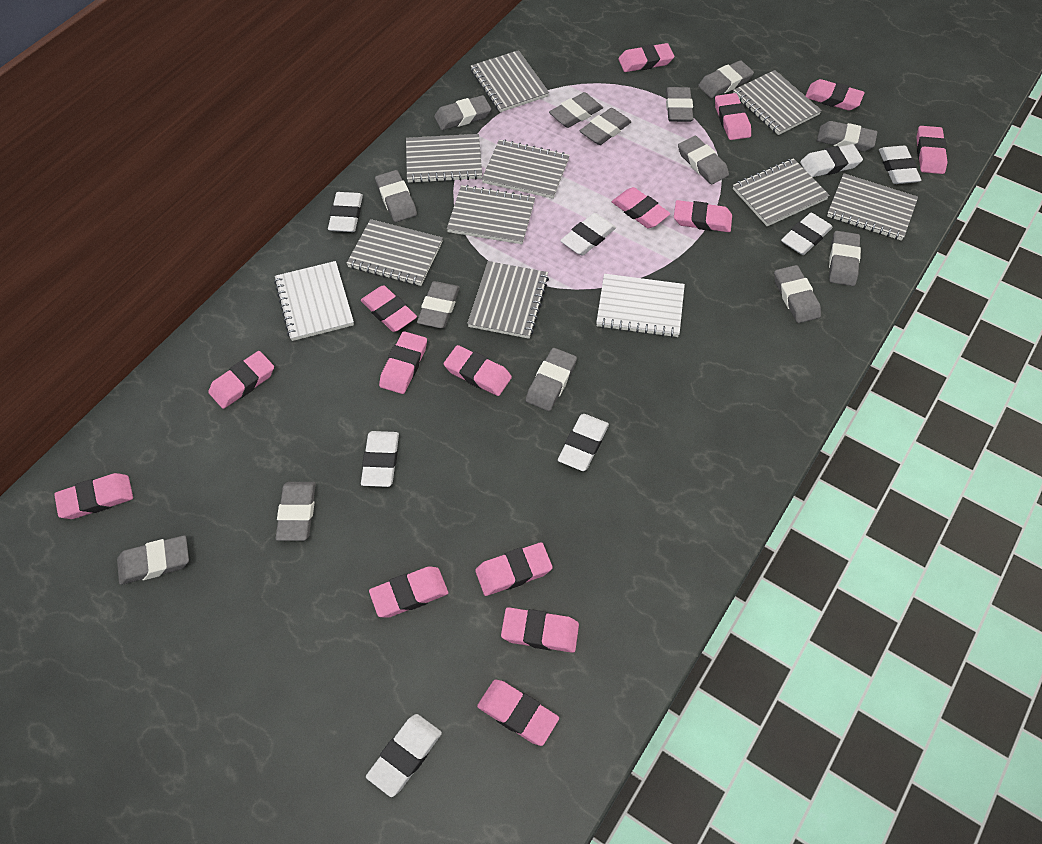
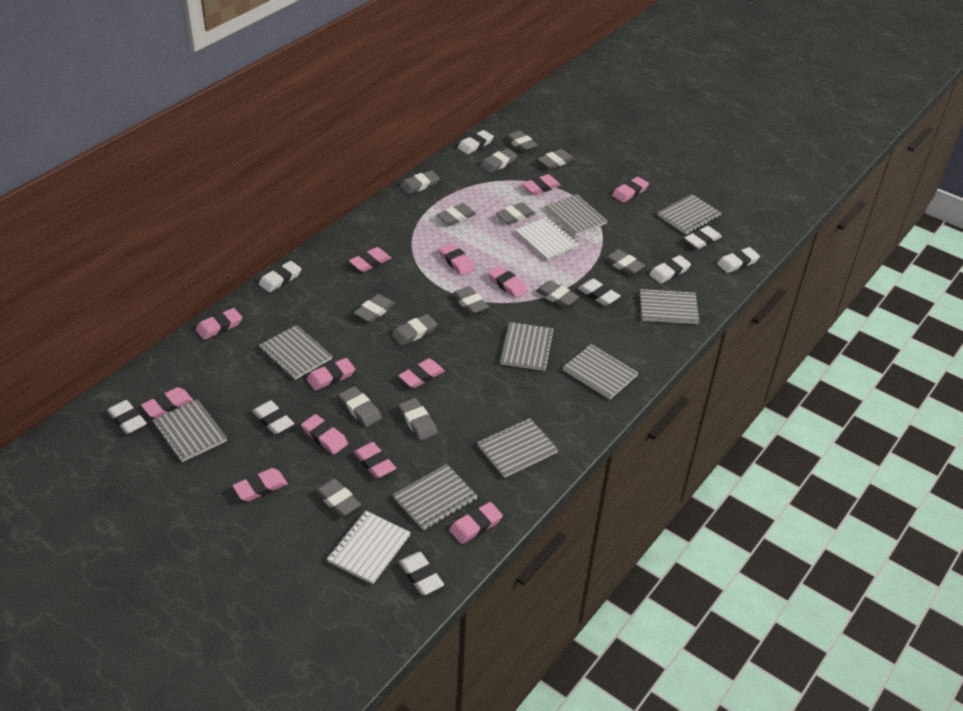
pink eraser: 15 -> 13
white eraser: 8 -> 9

